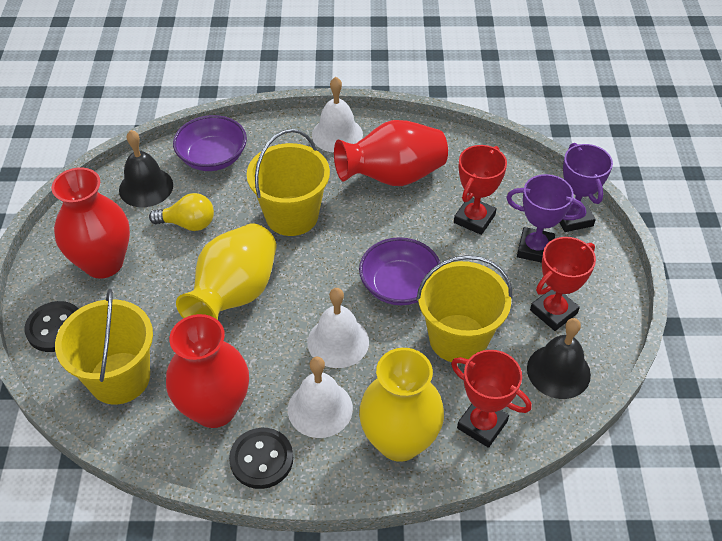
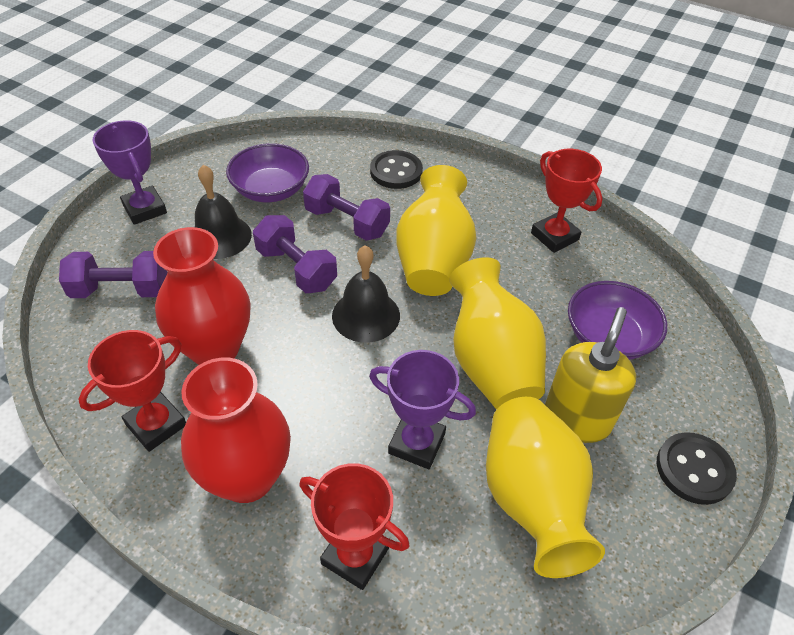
purple dumbbell: 0 -> 3
red vase: 3 -> 2
white bell: 3 -> 0
yellow bucket: 3 -> 0
yellow light bulb: 1 -> 0
yellow soap dispenser: 0 -> 1
yellow vase: 2 -> 3

